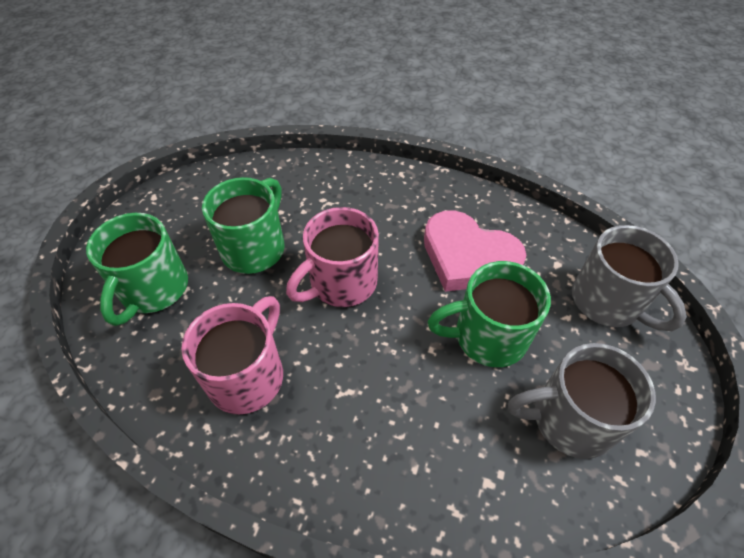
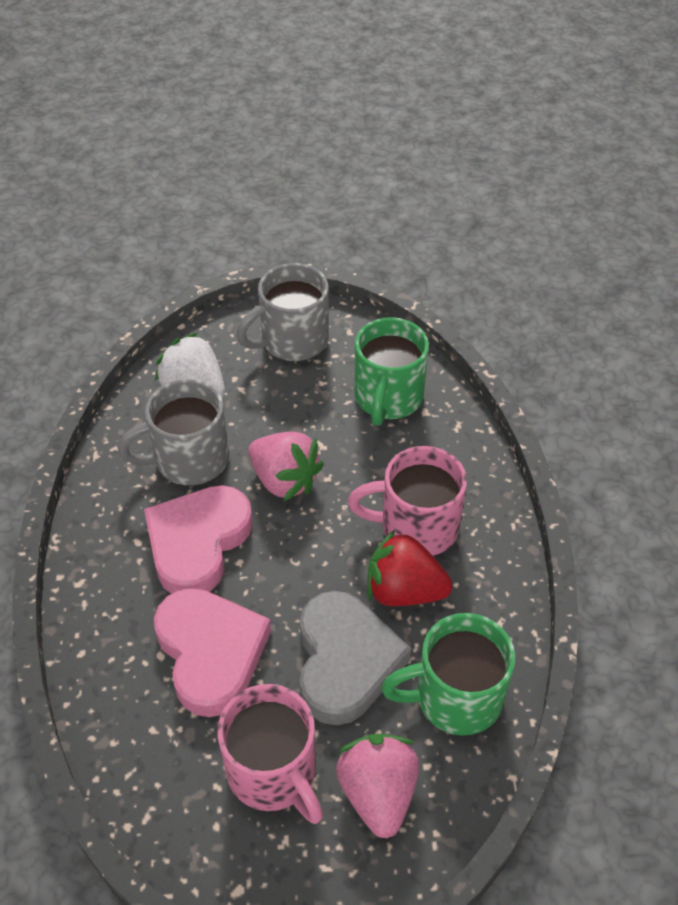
green mug: 3 -> 2
grey heart: 0 -> 1
pink heart: 1 -> 2
pink strawberry: 0 -> 2
red strawberry: 0 -> 1
white strawberry: 0 -> 1

